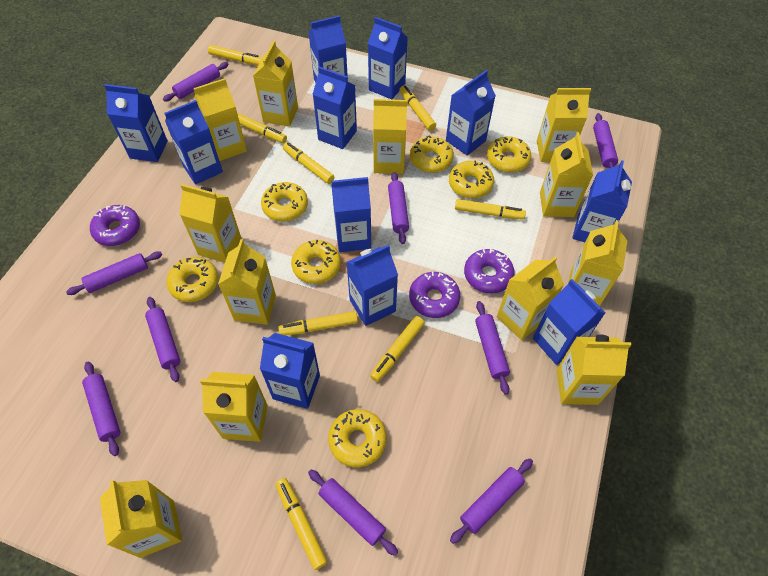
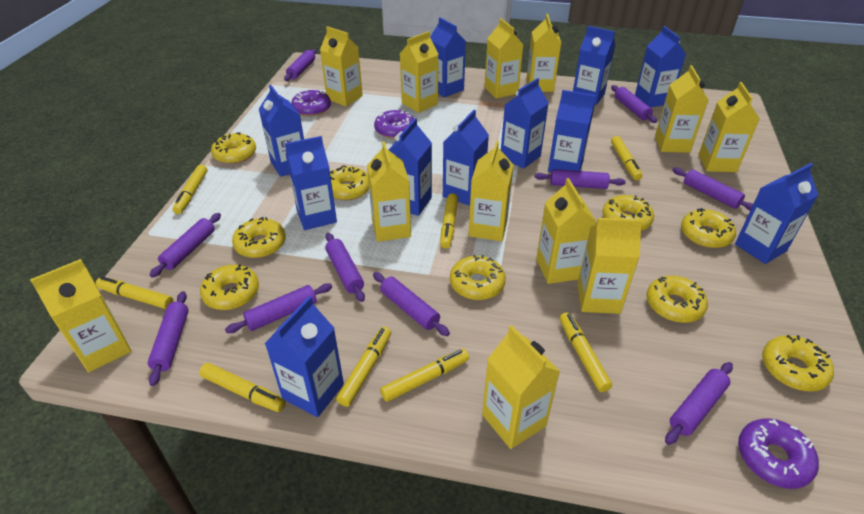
purple rolling pin: 9 -> 10
yellow donut: 7 -> 9

